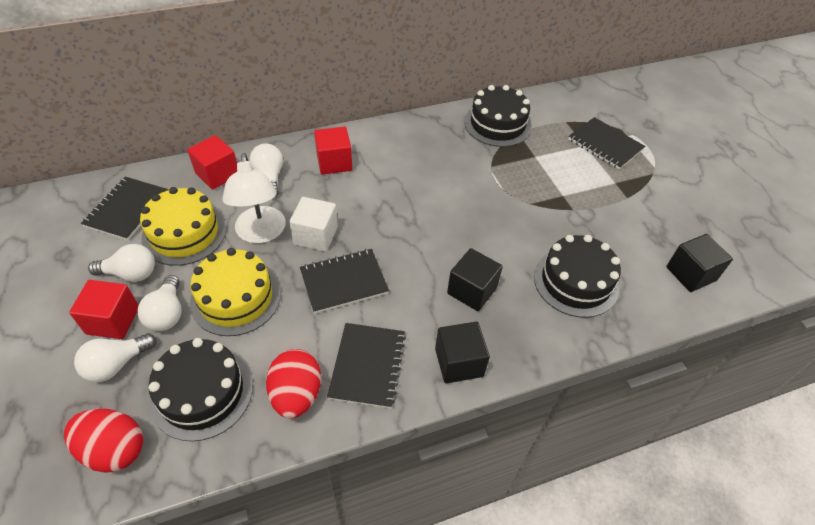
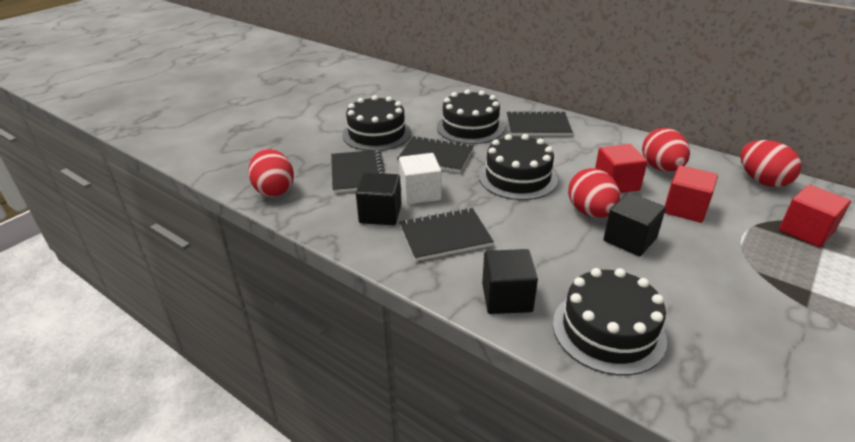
black cake: 3 -> 4
red egg: 2 -> 4
white lamp: 1 -> 0
white light bulb: 4 -> 0
yellow cake: 2 -> 0

